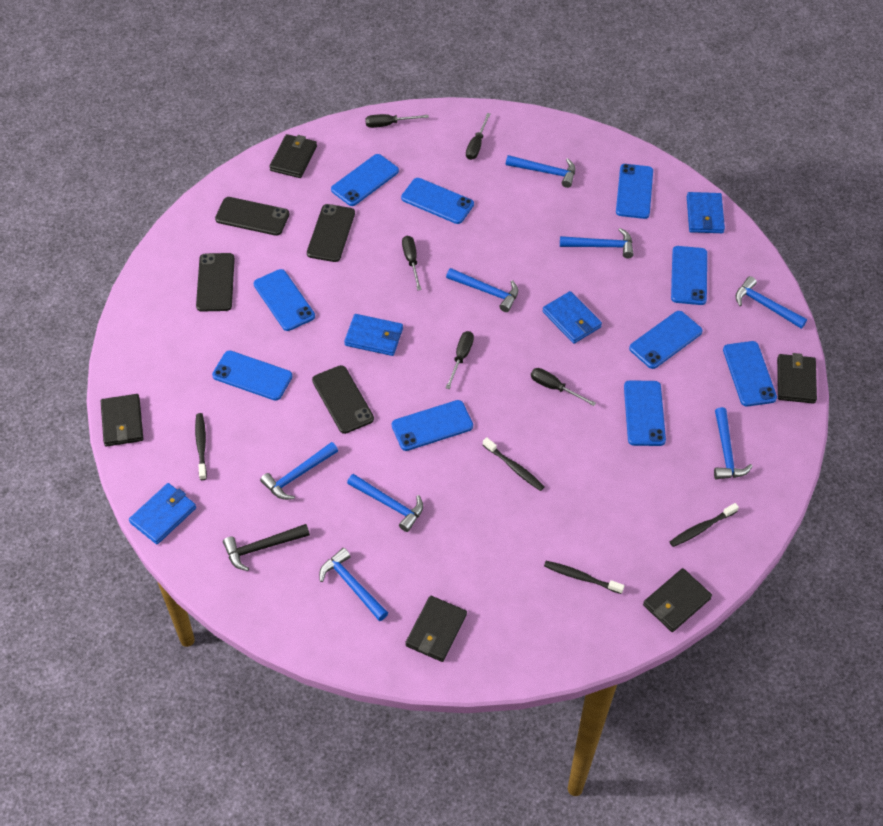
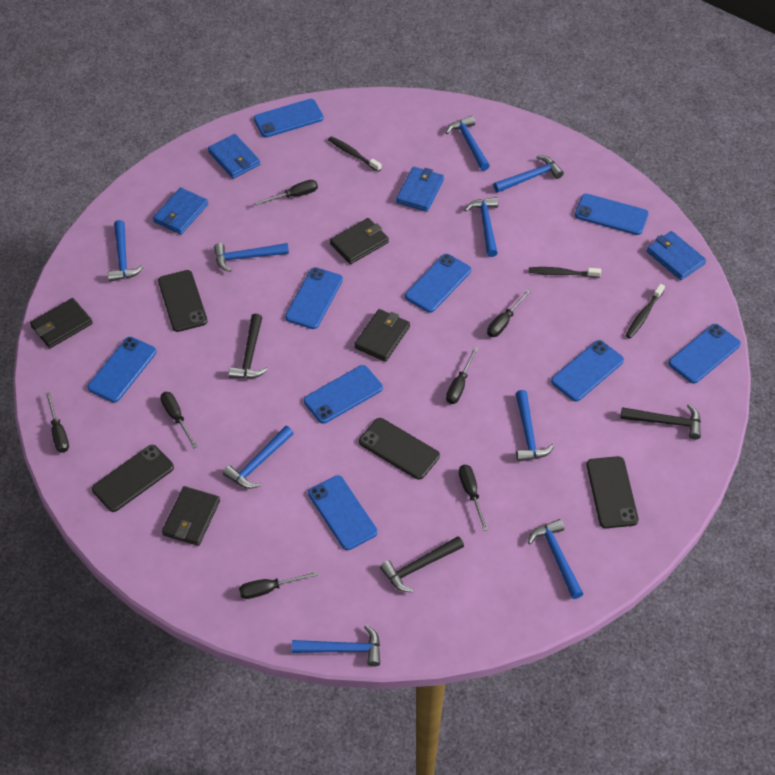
black hammer: 1 -> 3
black screwdriver: 5 -> 7
black toothbrush: 4 -> 3
black wallet: 5 -> 4
blue hammer: 8 -> 9
blue phone: 10 -> 9

